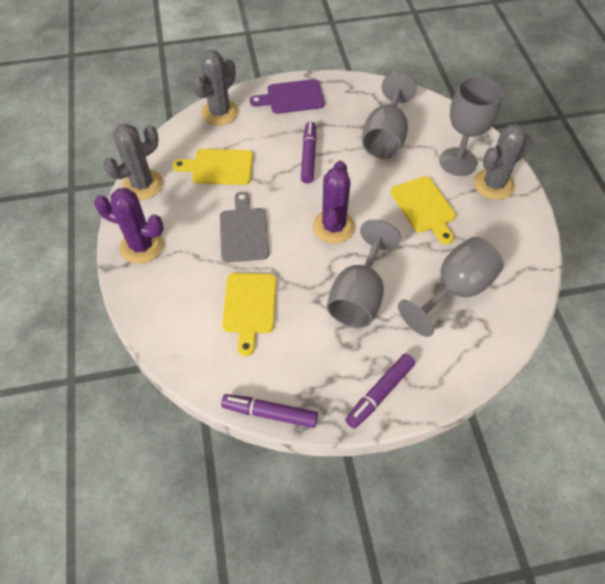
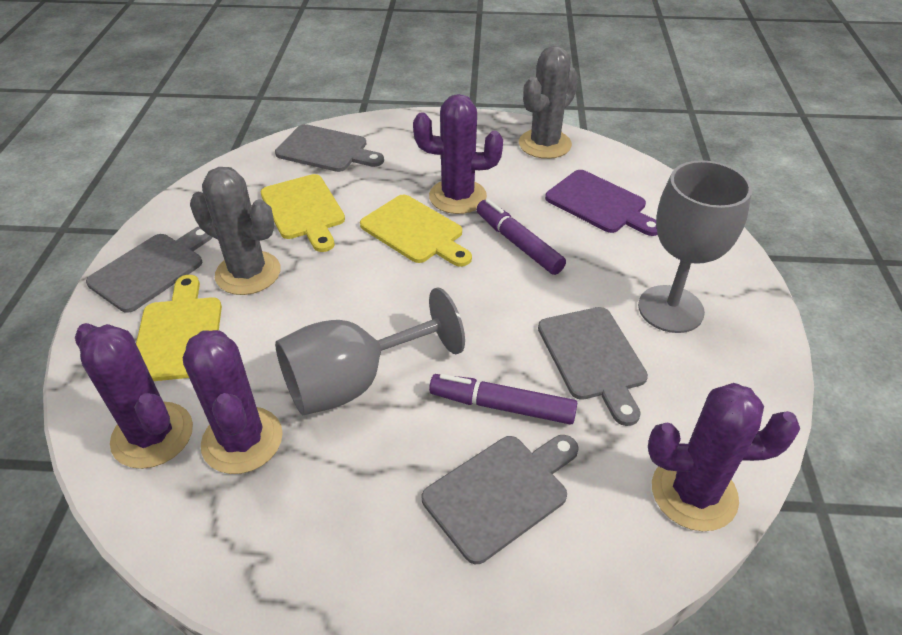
grey cactus: 3 -> 2
grey cutting board: 1 -> 4
grey goblet: 4 -> 2
purple cactus: 2 -> 4
purple marker: 3 -> 2

